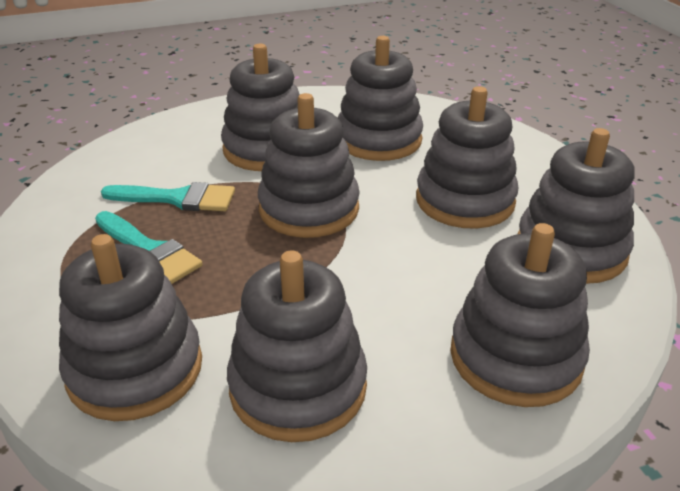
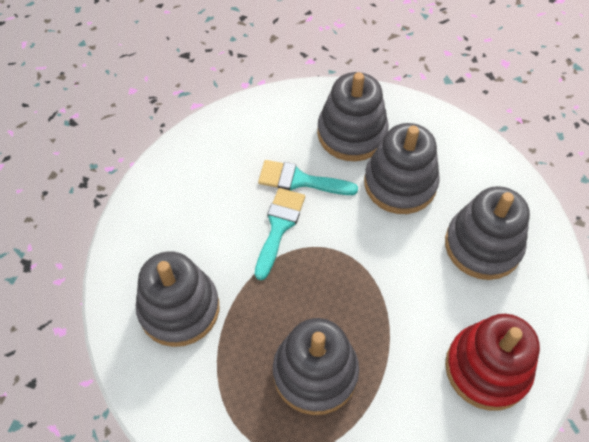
grey stacking toy: 8 -> 5
red stacking toy: 0 -> 1

